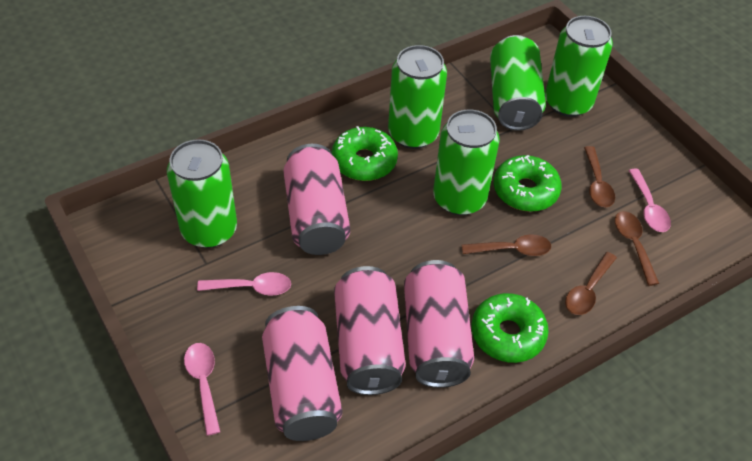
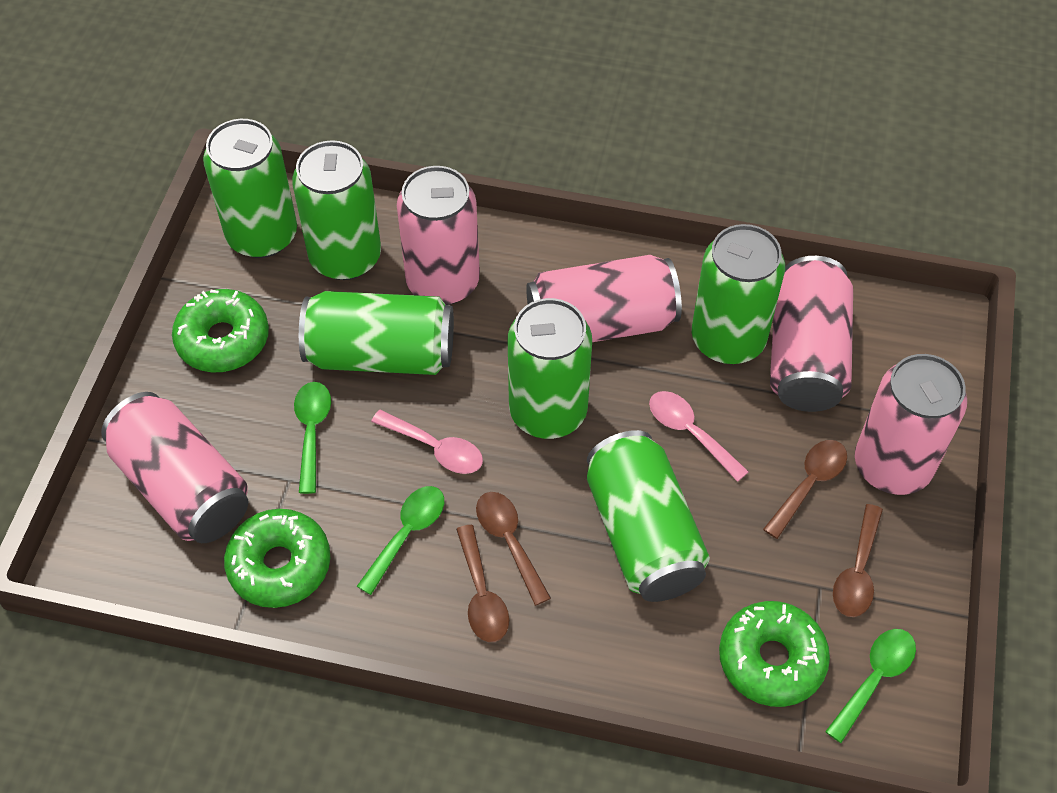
green can: 5 -> 6
green spoon: 0 -> 3
pink can: 4 -> 5
pink spoon: 3 -> 2

